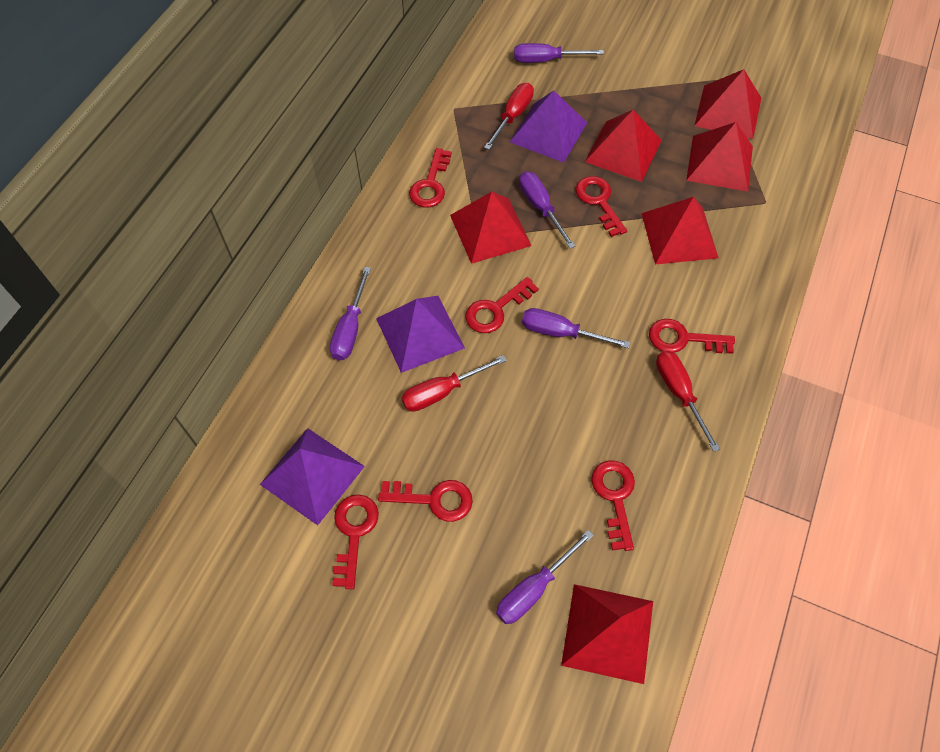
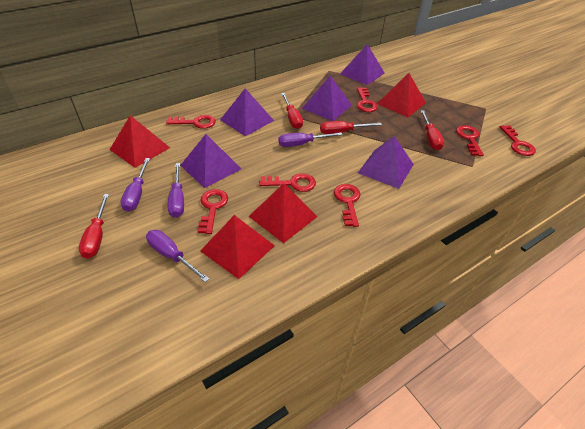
purple pyramid: 3 -> 5
purple screwdriver: 5 -> 4
red pyramid: 6 -> 4
red screwdriver: 3 -> 4

